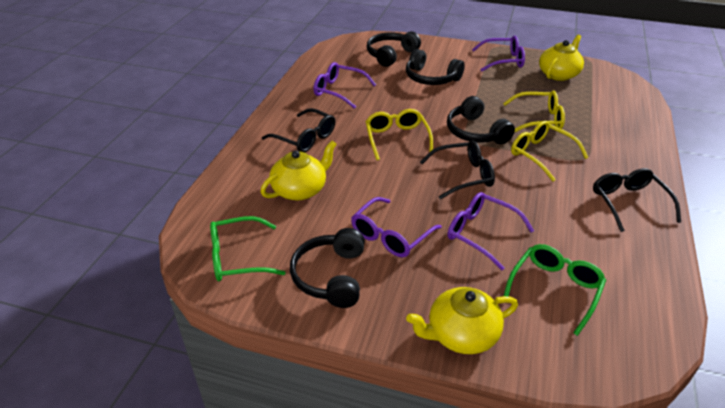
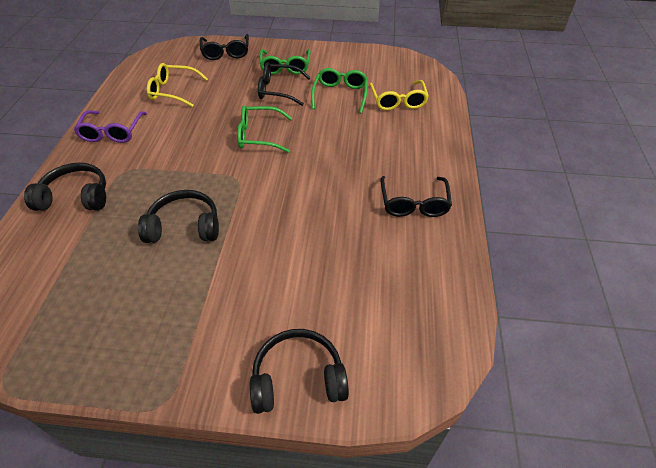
black headphones: 4 -> 3
green glasses: 2 -> 3
purple glasses: 4 -> 1
yellow glasses: 3 -> 2
yellow teapot: 3 -> 0

